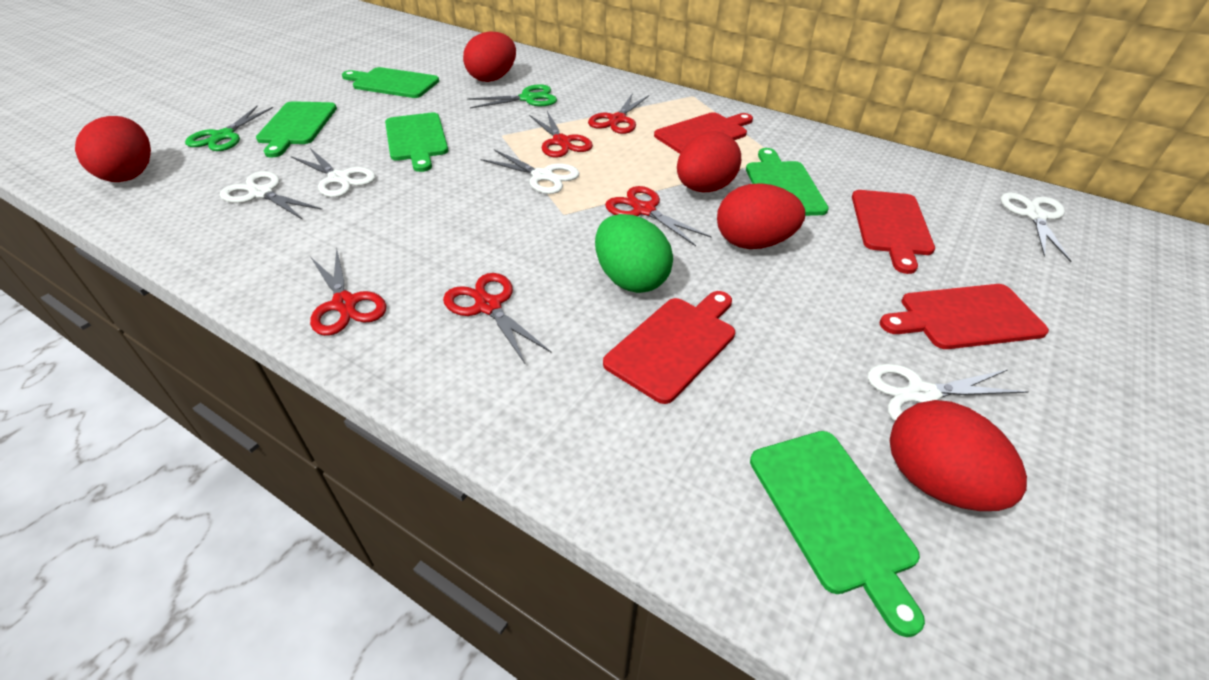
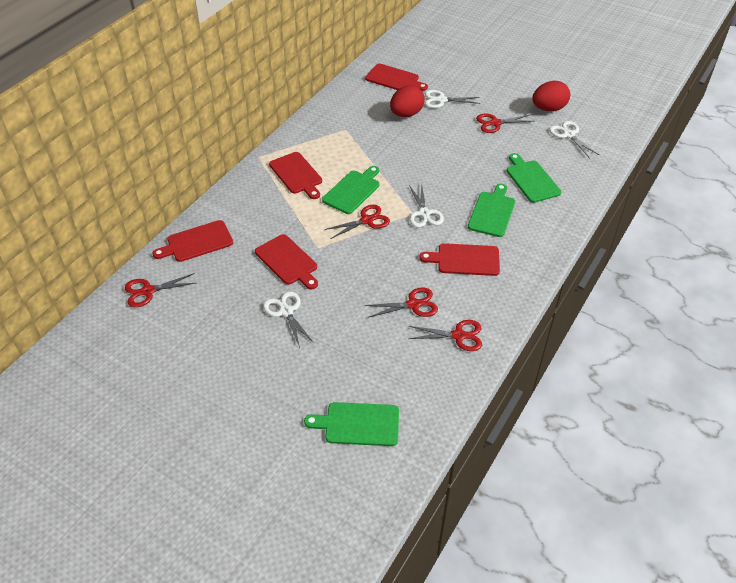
green cutting board: 5 -> 4
green egg: 1 -> 0
green scissors: 2 -> 0
red cutting board: 4 -> 5
red egg: 5 -> 2
white scissors: 5 -> 4

